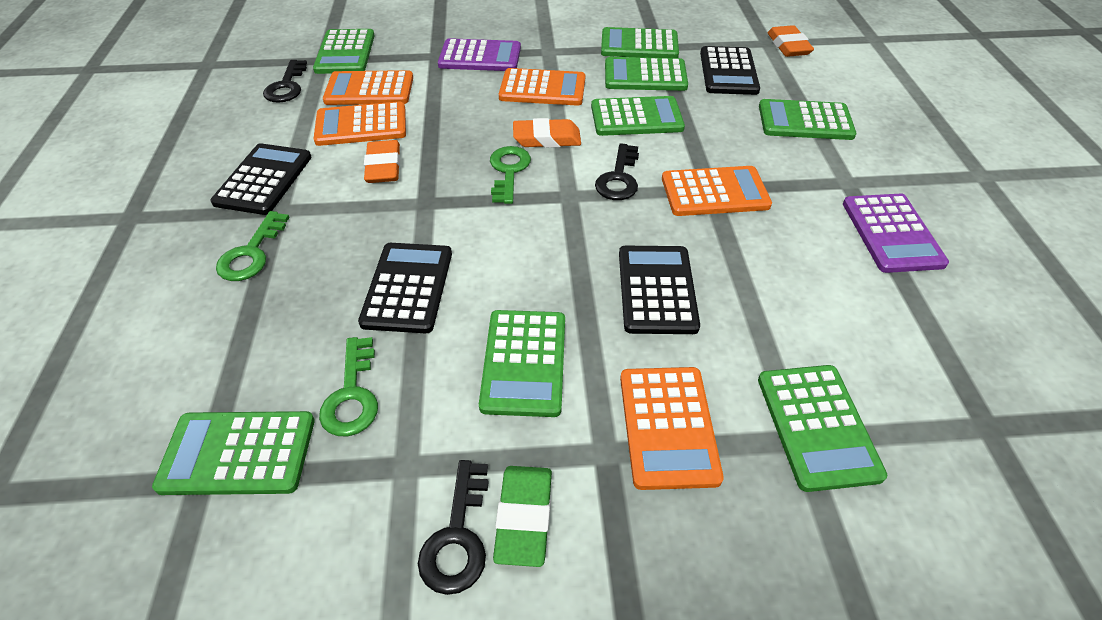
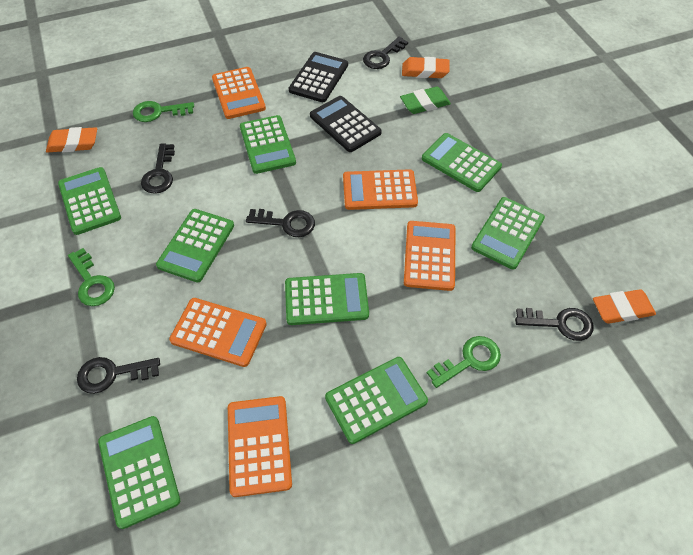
black calculator: 4 -> 2
black key: 3 -> 5
purple calculator: 2 -> 0

